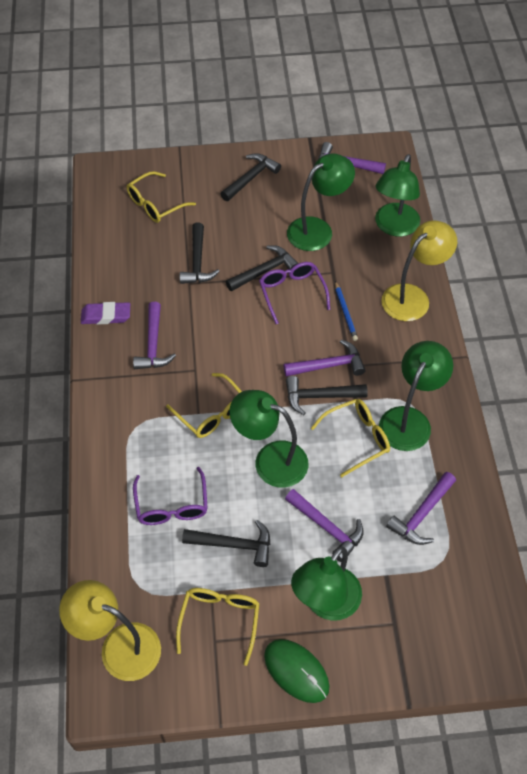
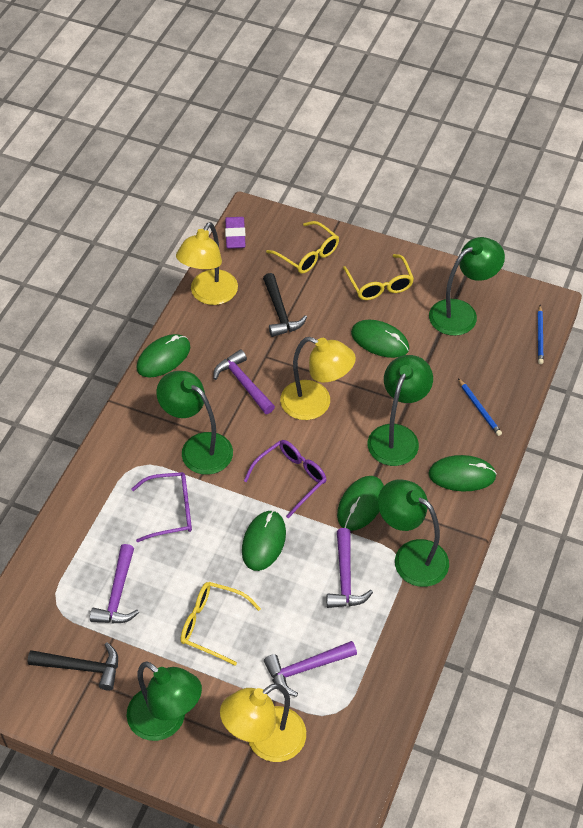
black hammer: 5 -> 2
blue pencil: 1 -> 2
green mouse: 1 -> 5
purple hammer: 5 -> 4
yellow glasses: 4 -> 3
yellow lamp: 2 -> 3

